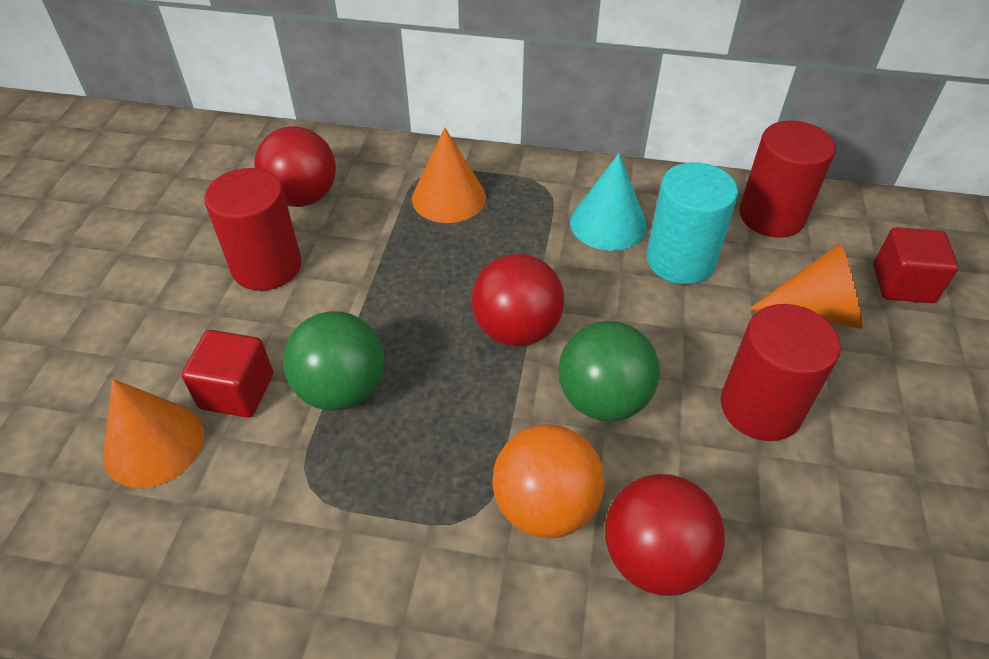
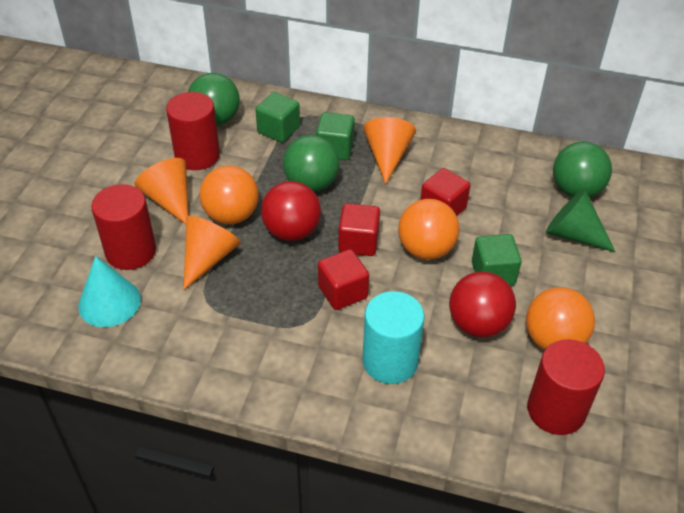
green ball: 2 -> 3
green cone: 0 -> 1
green cube: 0 -> 3
orange ball: 1 -> 3
red ball: 3 -> 2
red cube: 2 -> 3

